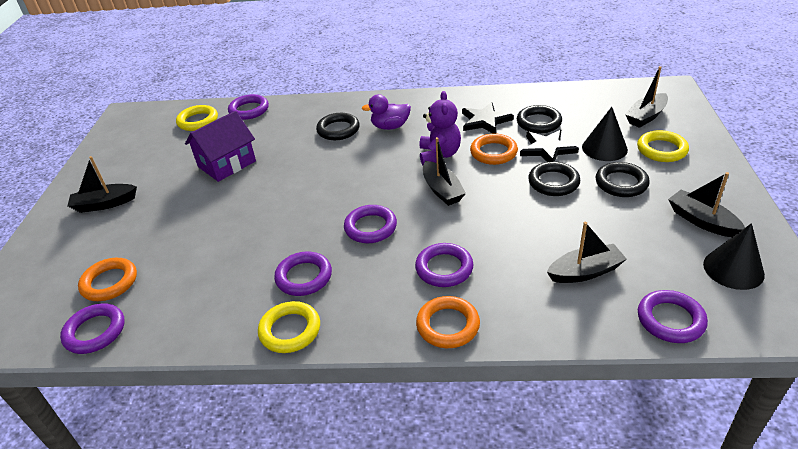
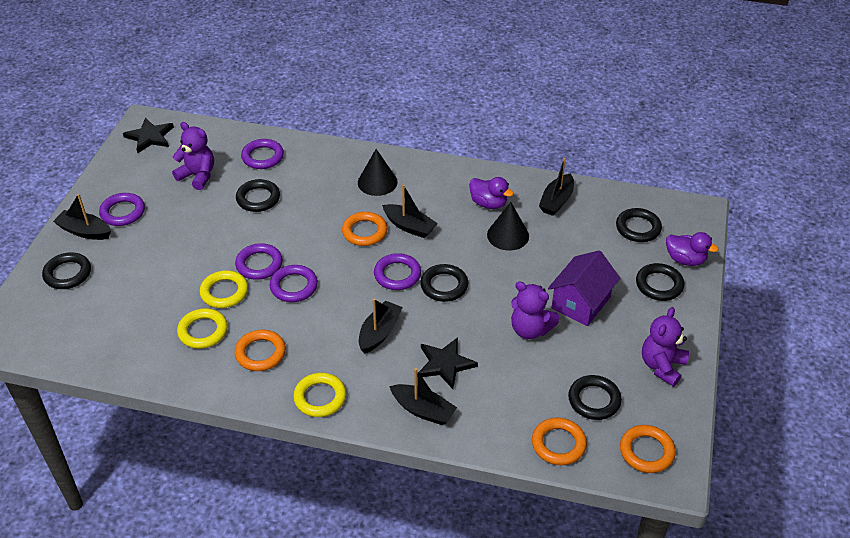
black ring: 4 -> 6
orange ring: 3 -> 4
purple duck: 1 -> 2
purple ring: 6 -> 5
purple teddy bear: 1 -> 3

